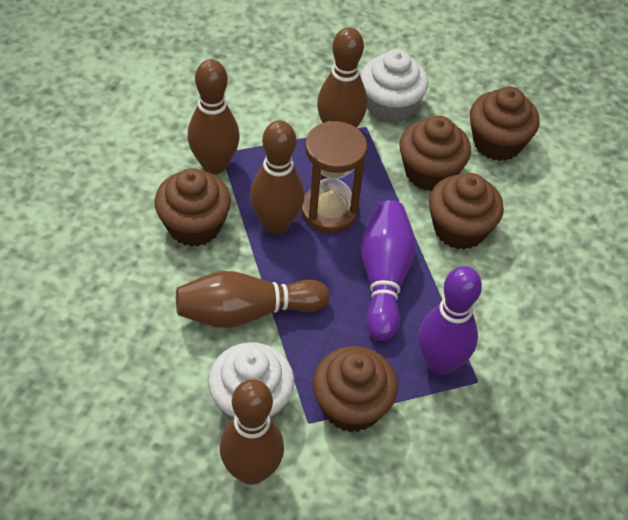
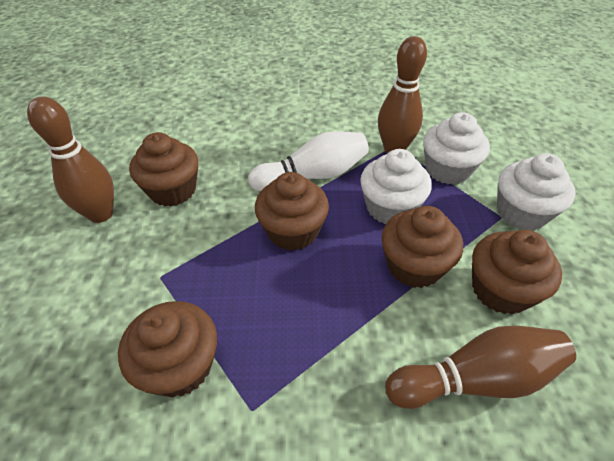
brown bowling pin: 5 -> 3
brown hourglass: 1 -> 0
purple bowling pin: 2 -> 0
white bowling pin: 0 -> 1
white cupcake: 2 -> 3

